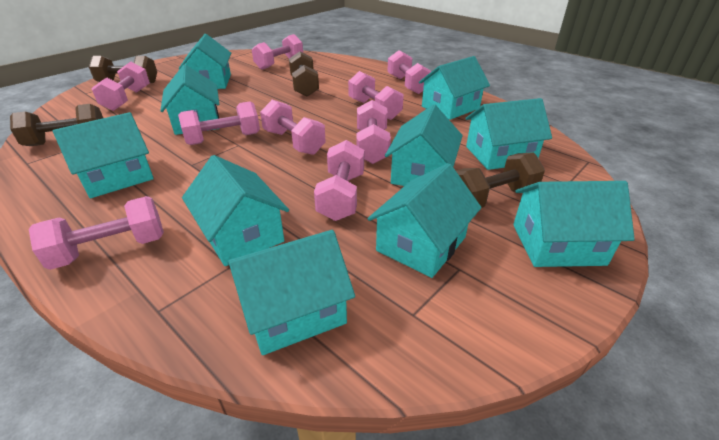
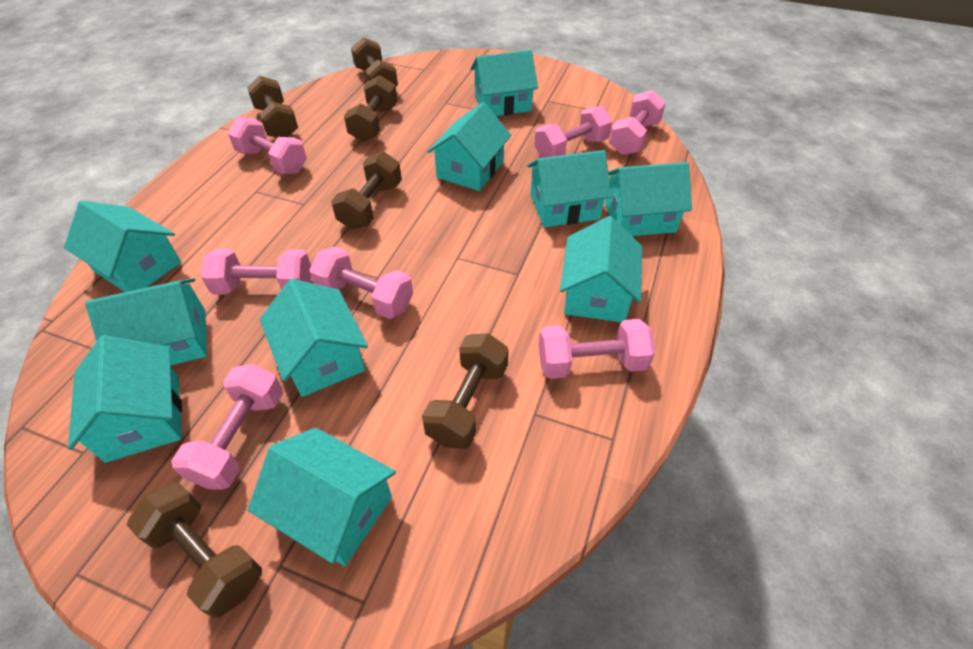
brown dumbbell: 4 -> 6
pink dumbbell: 9 -> 7

